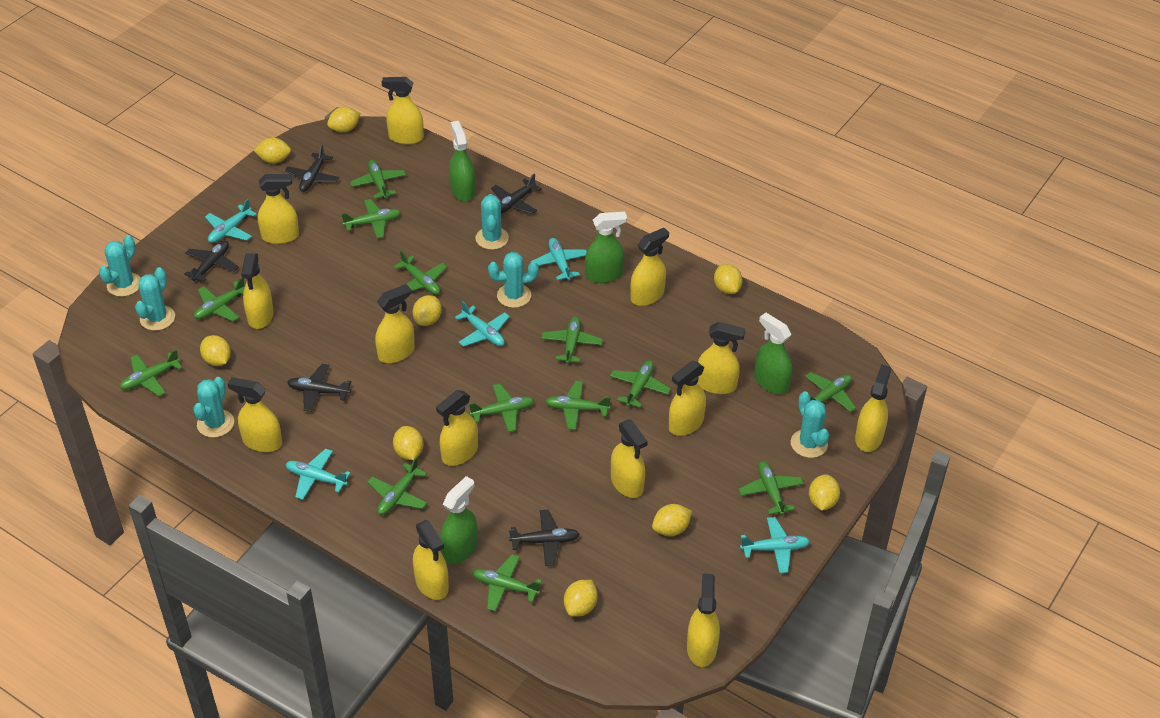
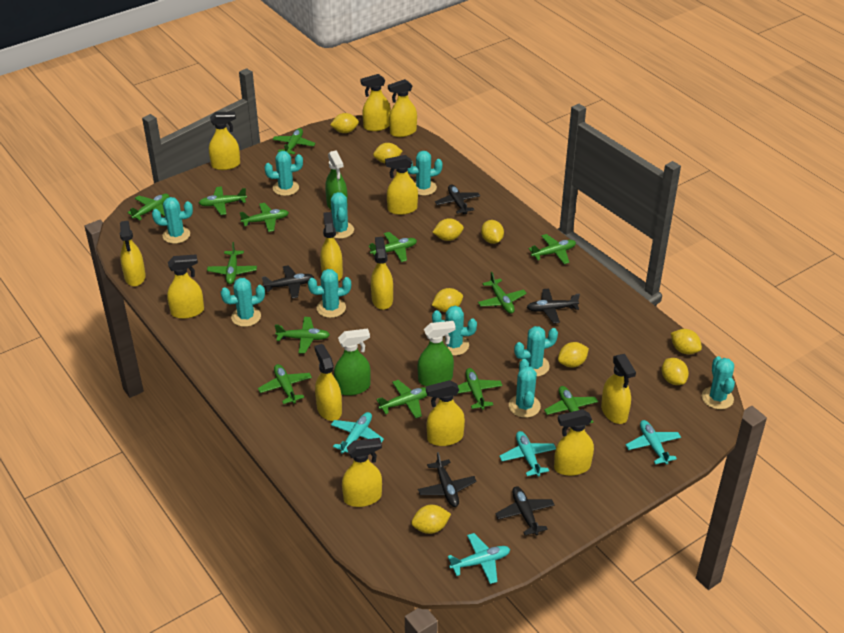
green spray bottle: 4 -> 3
turquoise cactus: 6 -> 10
turquoise plane: 5 -> 4

